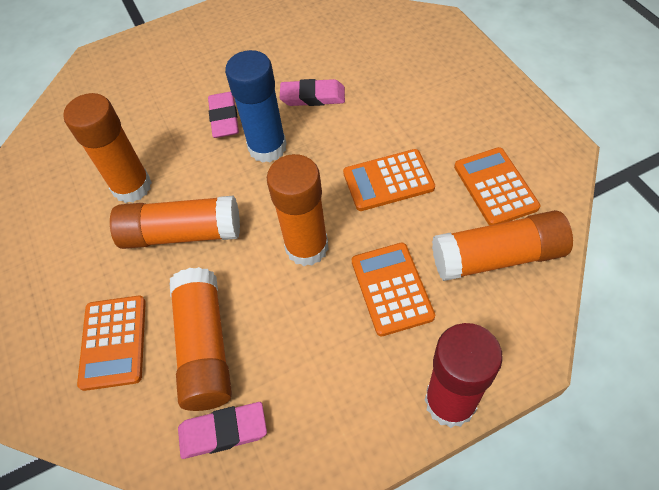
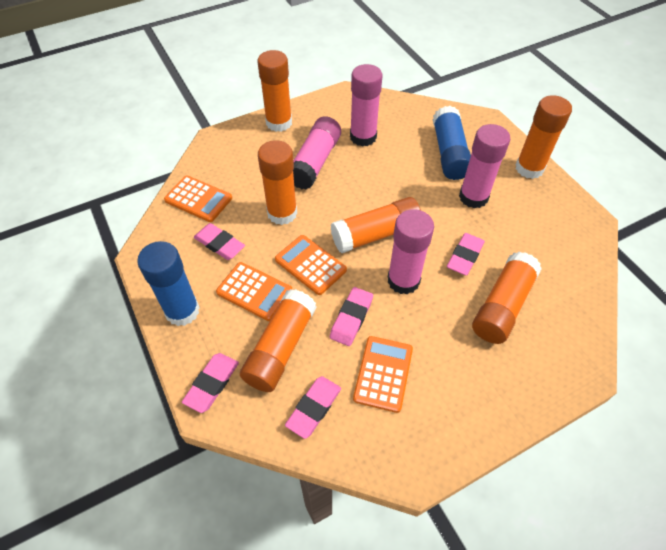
blue glue stick: 1 -> 2
orange glue stick: 5 -> 6
pink eraser: 3 -> 5
pink glue stick: 0 -> 4
red glue stick: 1 -> 0

